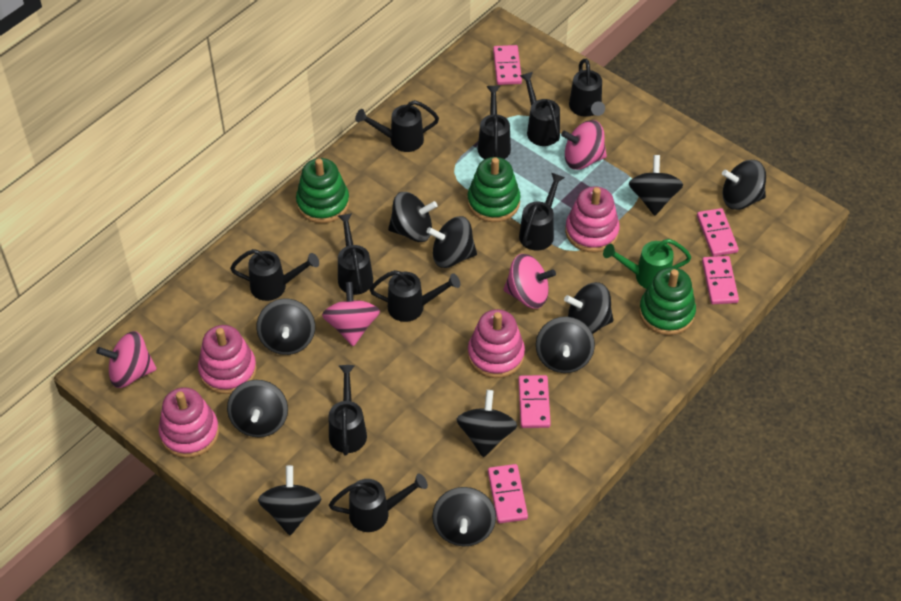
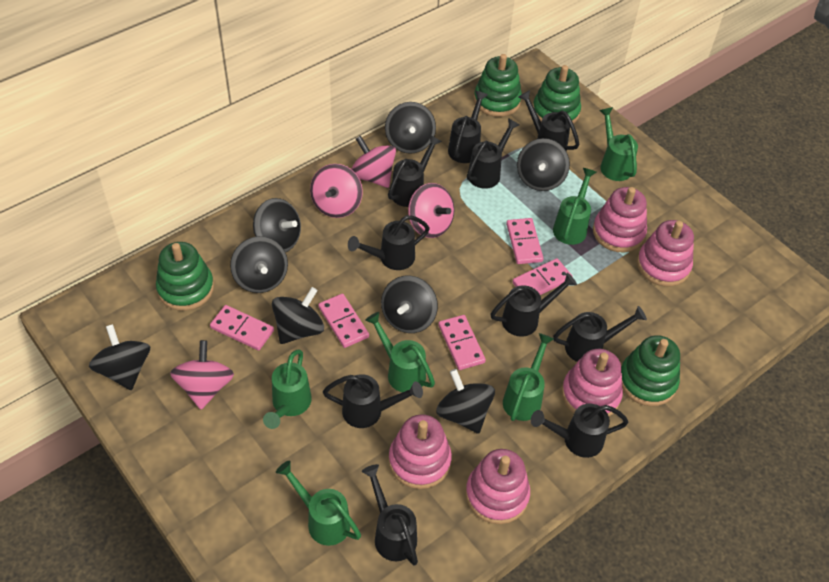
black spinning top: 11 -> 8
green stacking toy: 3 -> 4
green watering can: 1 -> 6
pink stacking toy: 4 -> 5

